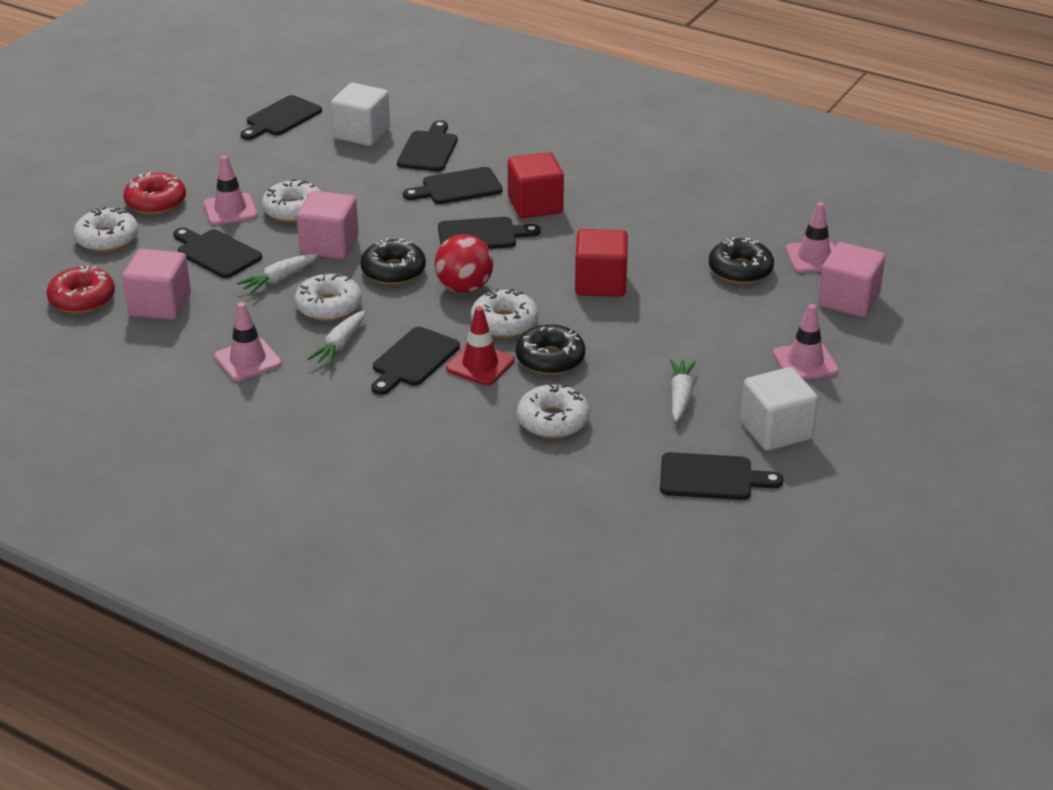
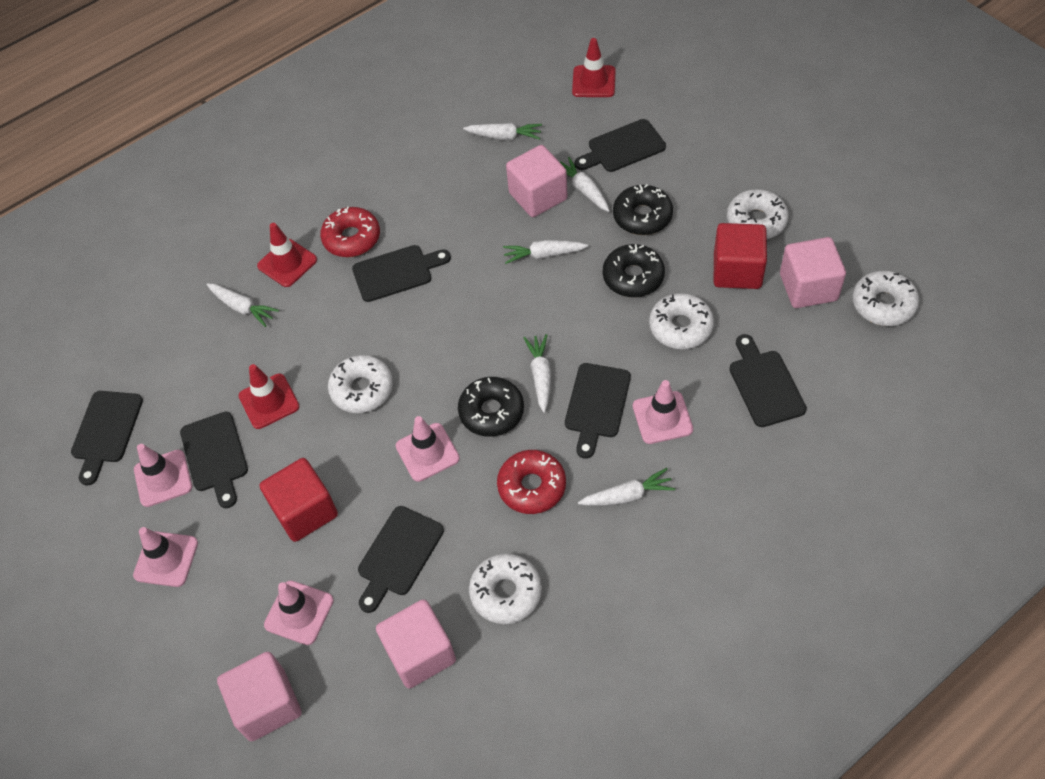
pink cube: 3 -> 4
pink traffic cone: 4 -> 5
red ball: 1 -> 0
red traffic cone: 1 -> 3
white carrot: 3 -> 6
white cube: 2 -> 0

